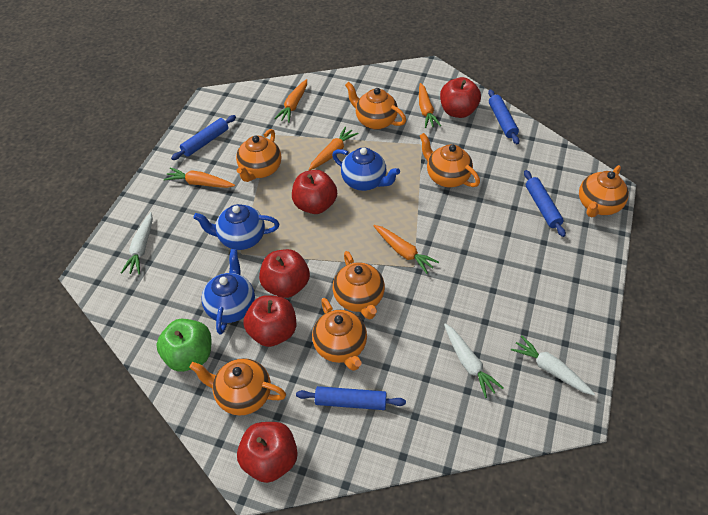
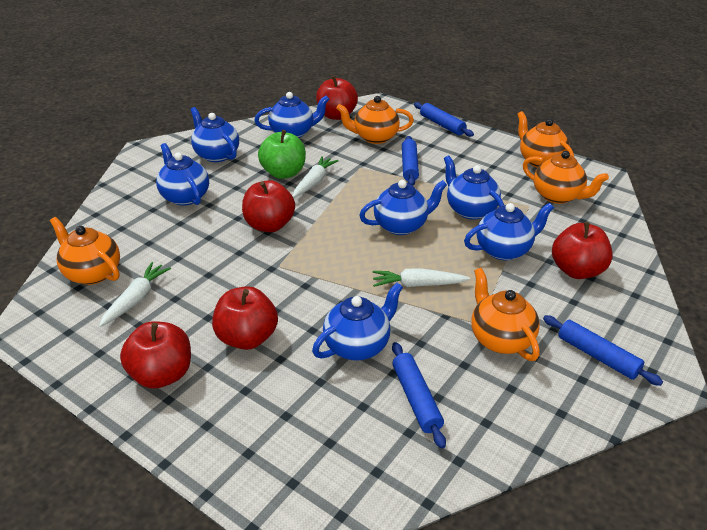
blue teapot: 3 -> 7
orange carrot: 5 -> 0
orange teapot: 7 -> 5

